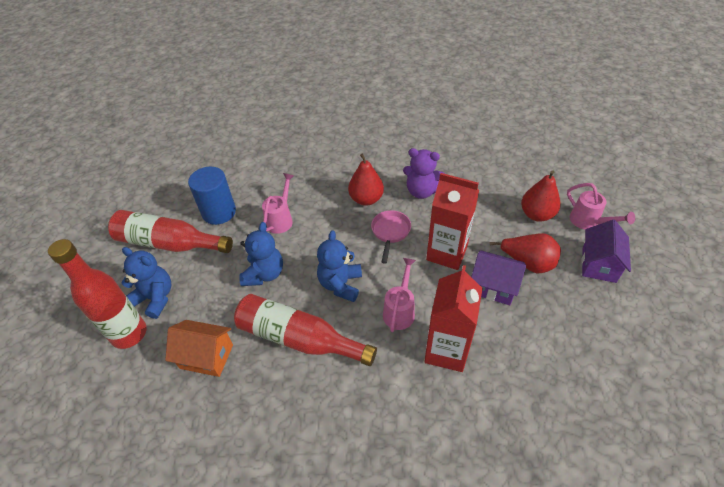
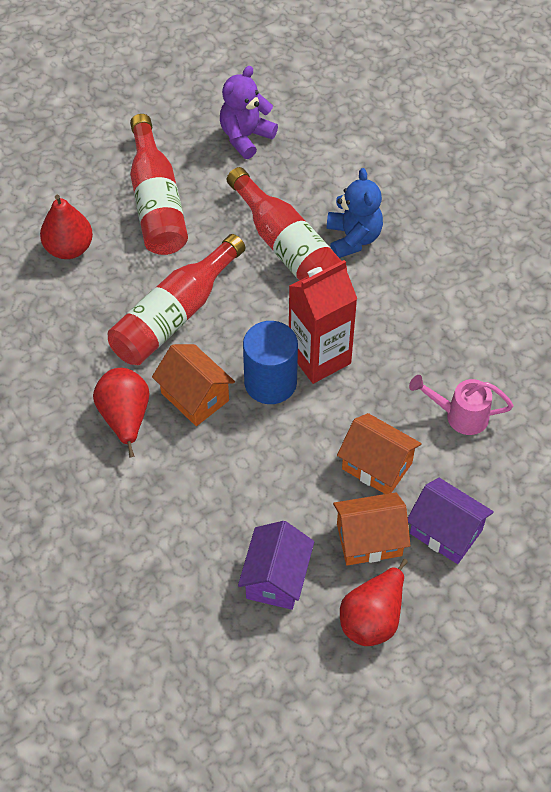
blue teddy bear: 3 -> 1
orange house: 1 -> 3
pink pan: 1 -> 0
pink watering can: 3 -> 1
red carton: 2 -> 1

